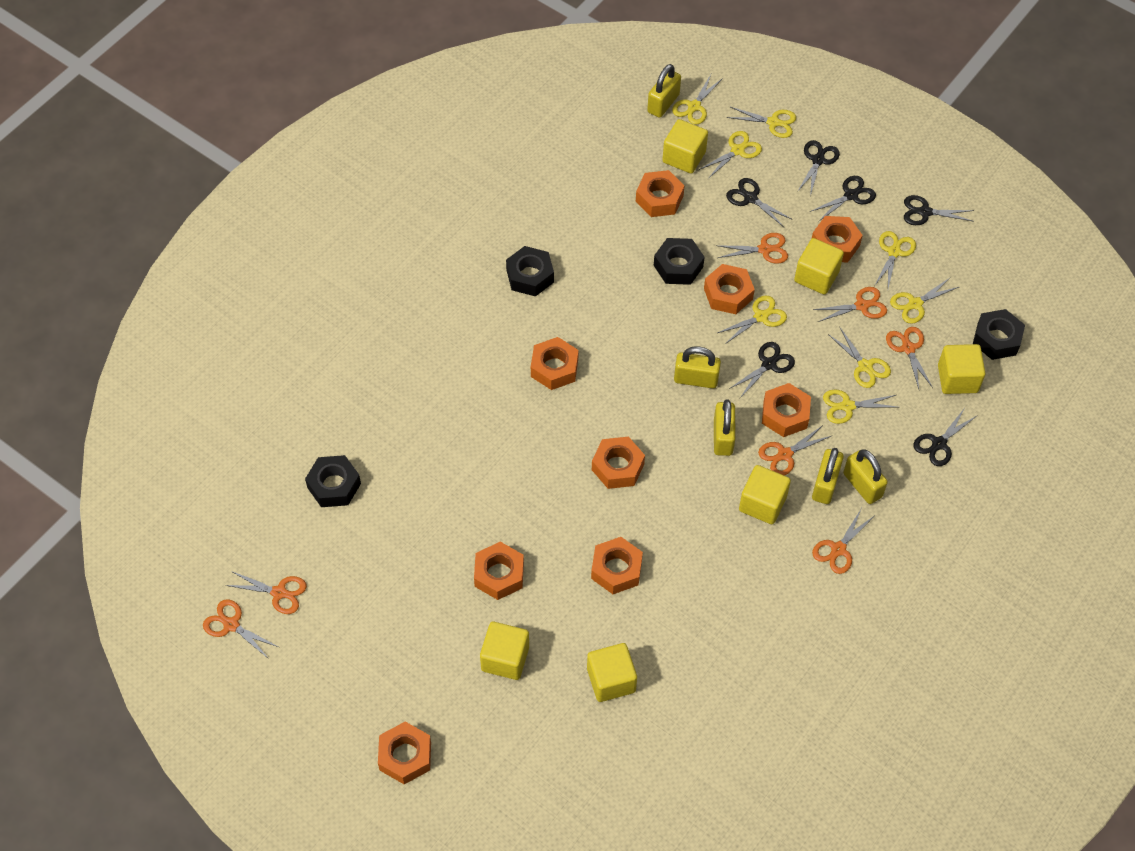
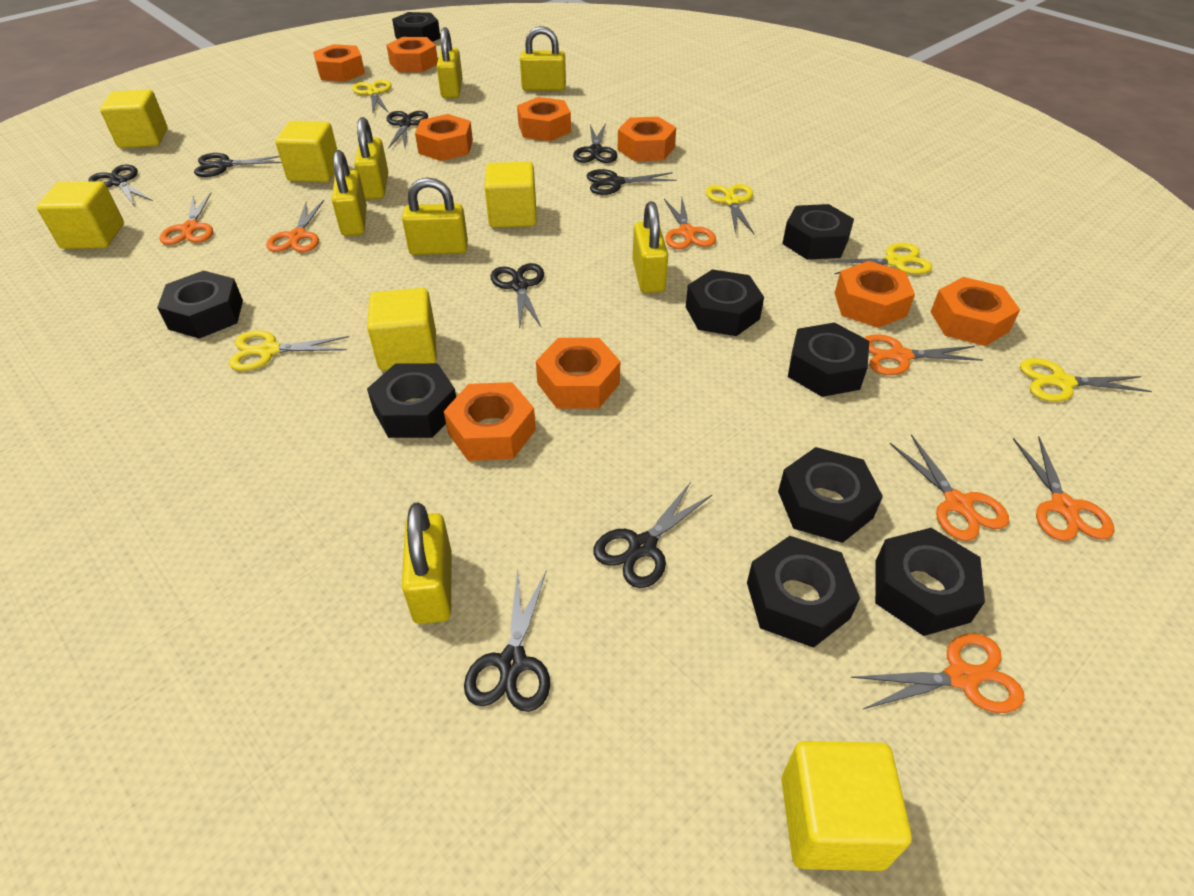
black nut: 4 -> 9
black scissors: 6 -> 8
yellow padlock: 5 -> 7
yellow scissors: 8 -> 5

